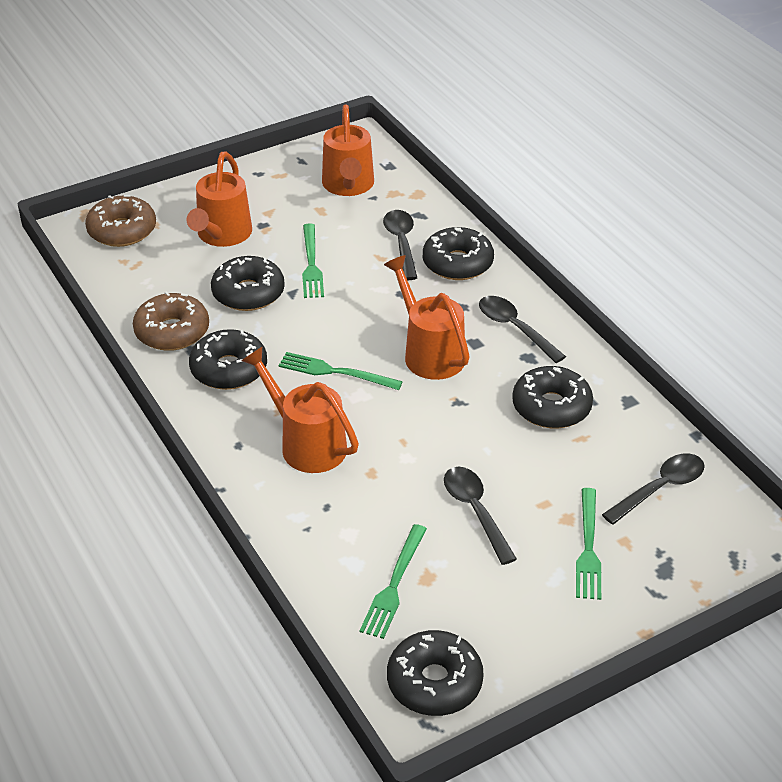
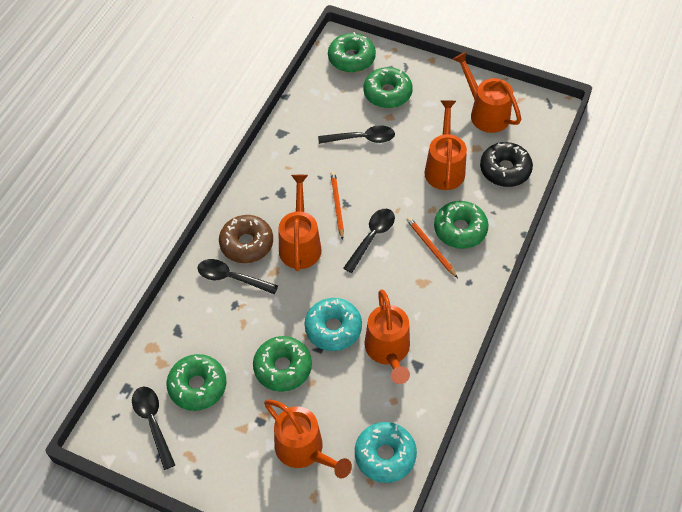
black donut: 5 -> 1
brown donut: 2 -> 1
green donut: 0 -> 5
green fork: 4 -> 0
orange pencil: 0 -> 2
orange watering can: 4 -> 5
turquoise donut: 0 -> 2

